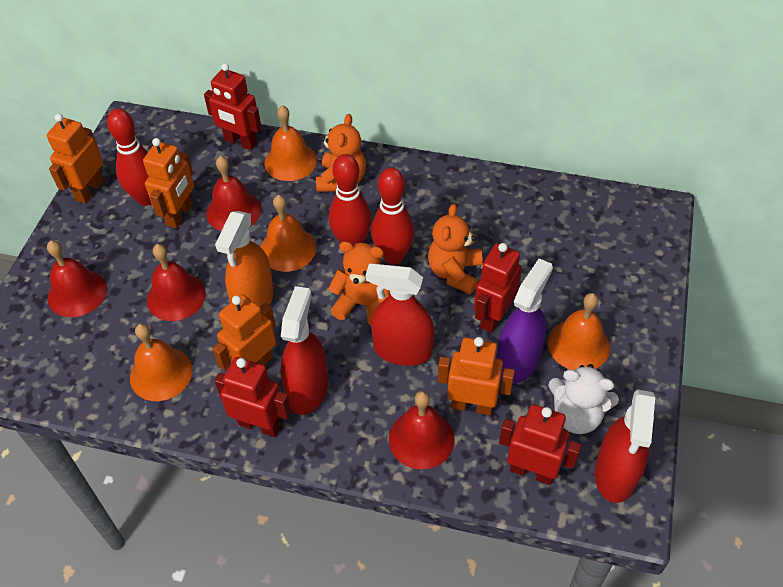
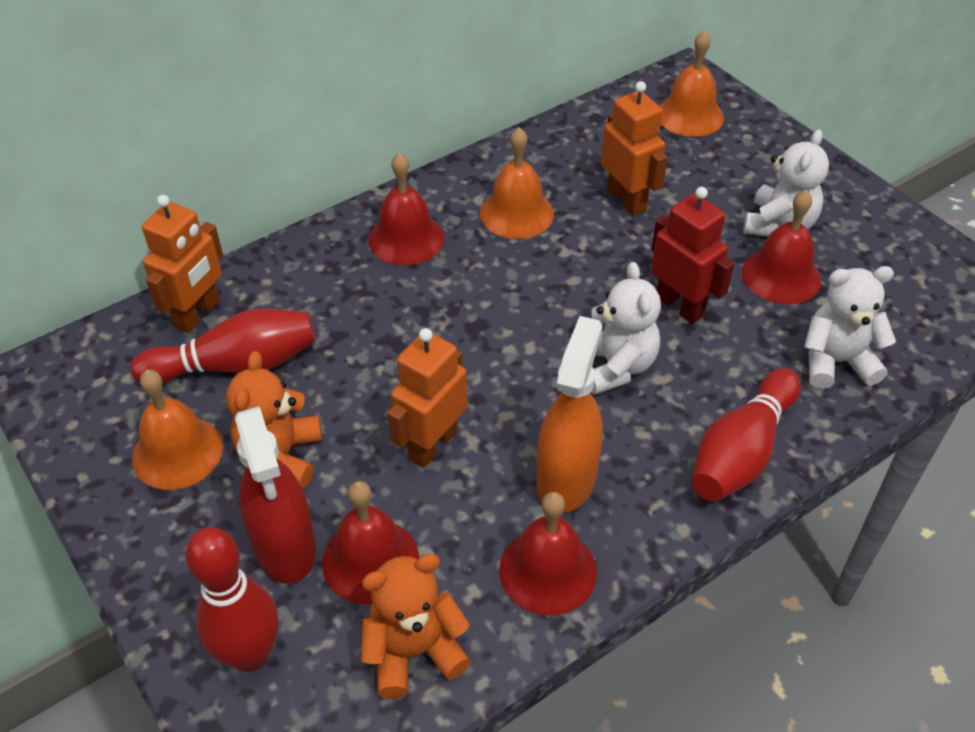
orange bell: 4 -> 3
orange robot: 4 -> 3
orange teddy bear: 3 -> 2
purple spray bottle: 1 -> 0
red robot: 4 -> 1
red spray bottle: 3 -> 1
white teddy bear: 1 -> 3

